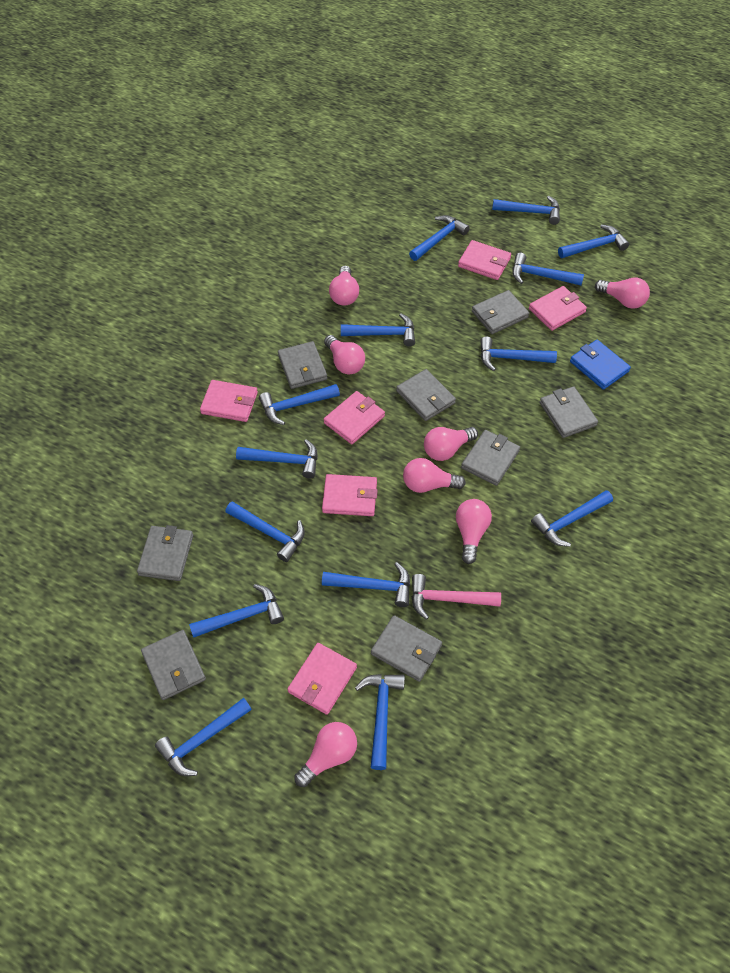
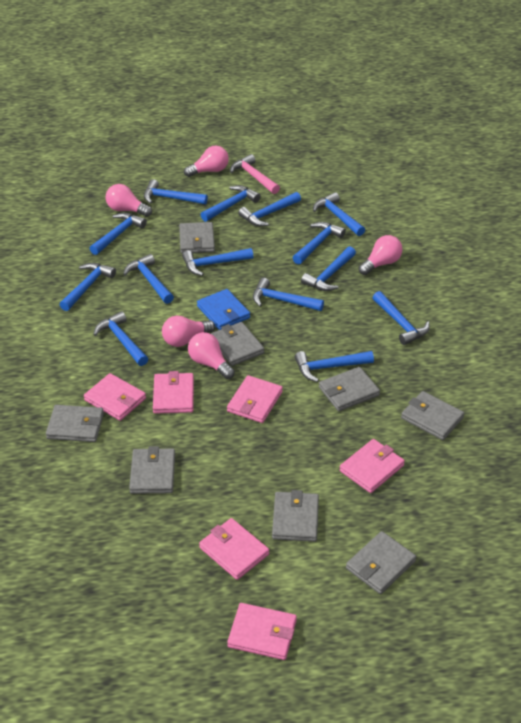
pink light bulb: 7 -> 5

